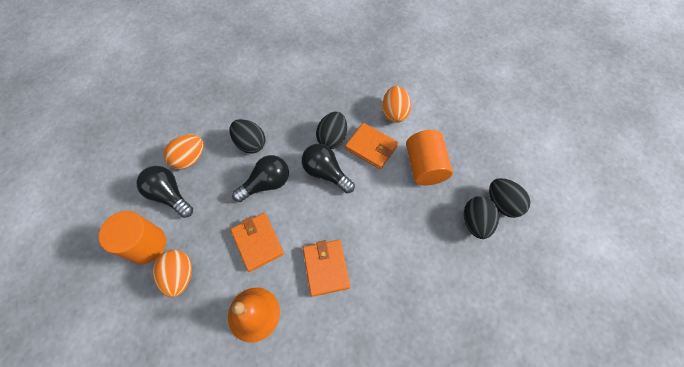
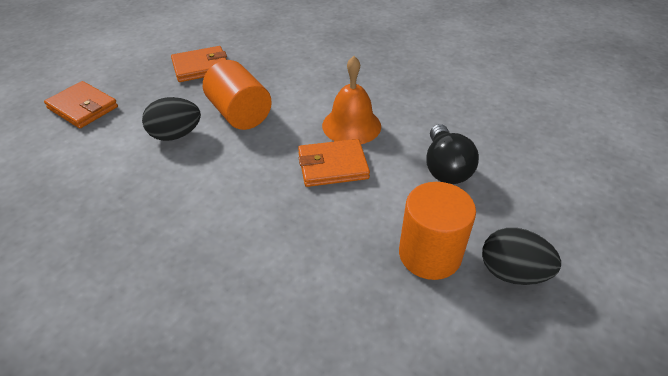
black egg: 4 -> 2
black light bulb: 3 -> 1
orange egg: 3 -> 0

